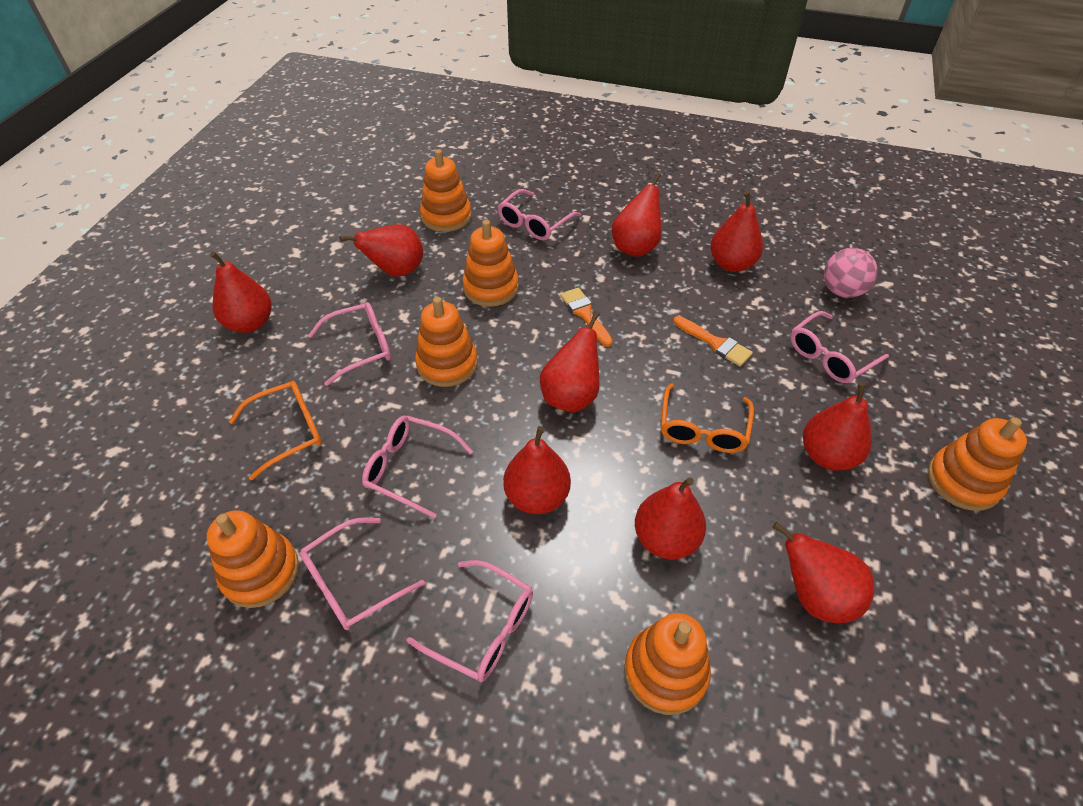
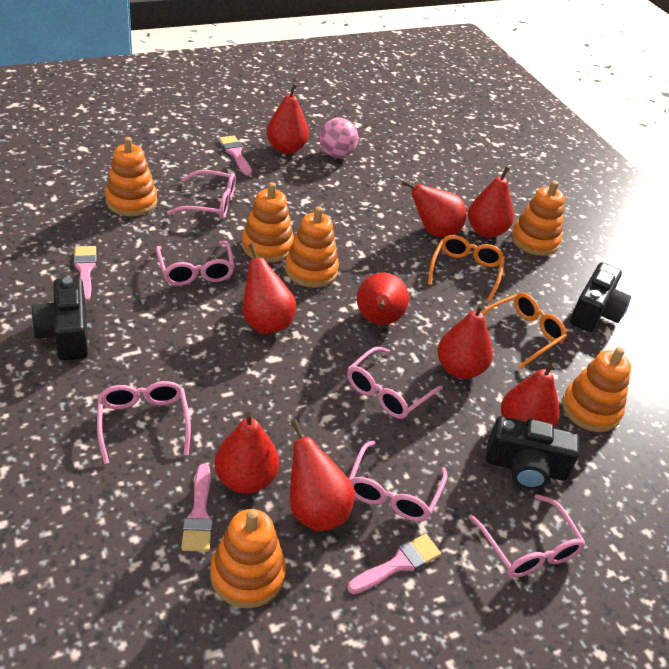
black camera: 0 -> 3
orange brush: 2 -> 0
pink brush: 0 -> 4

